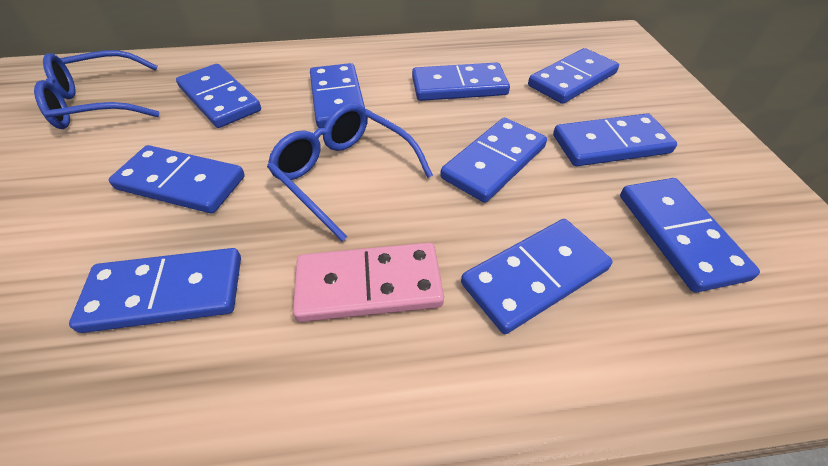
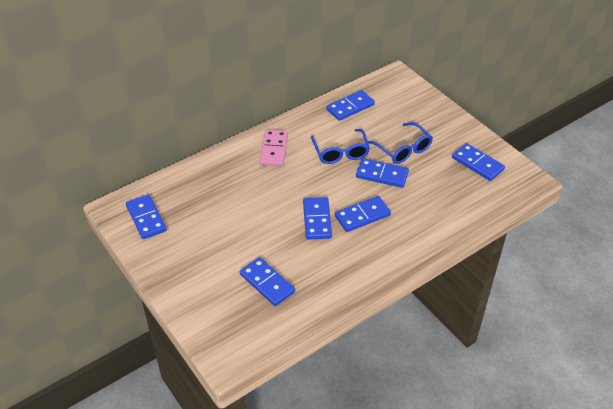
blue domino: 10 -> 7

